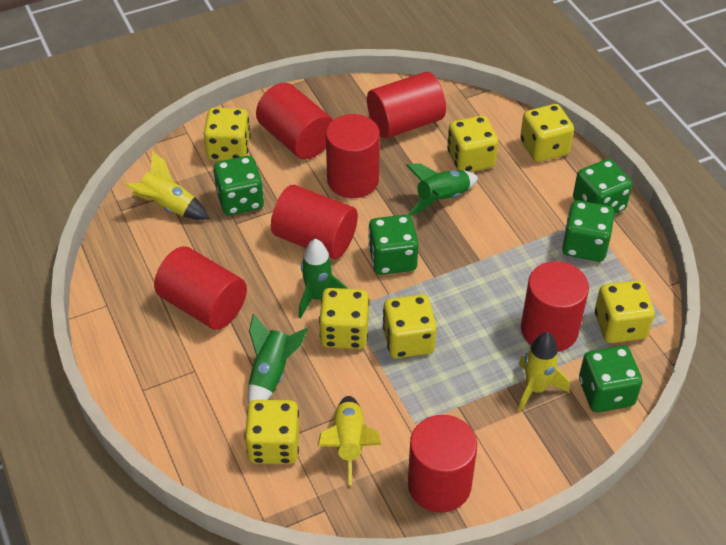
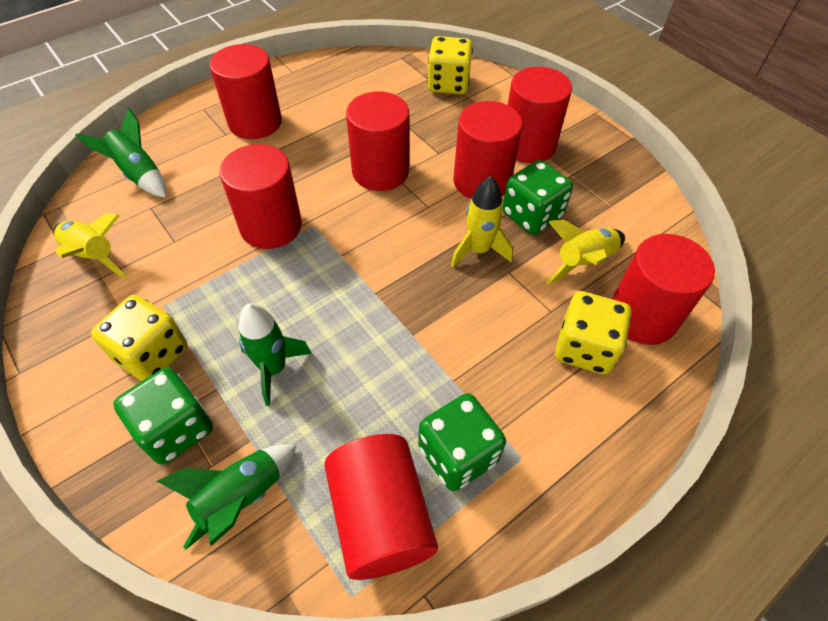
green dice: 5 -> 3
yellow dice: 7 -> 3

